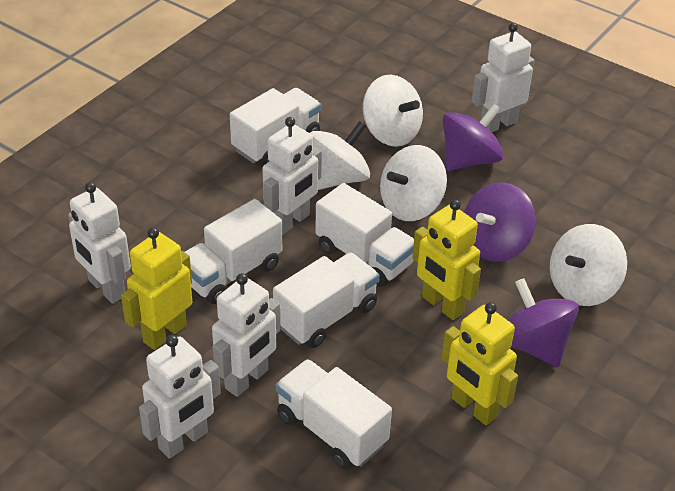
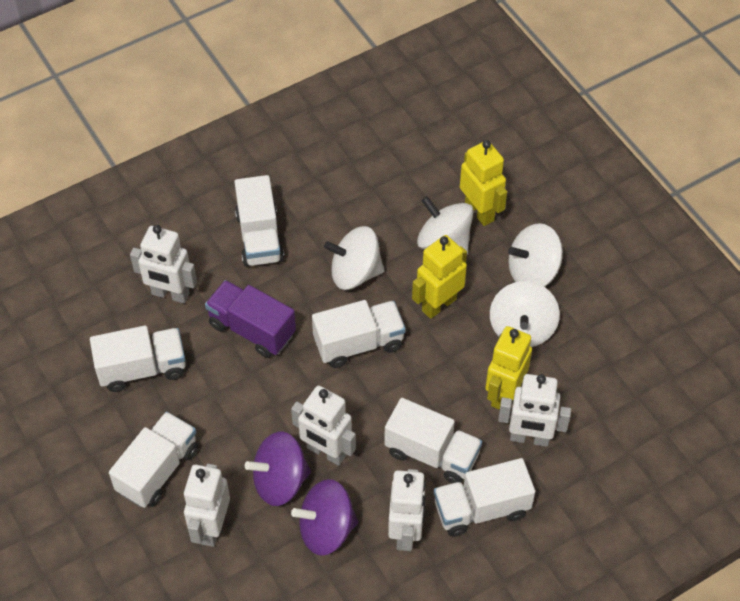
purple spinning top: 3 -> 2
purple truck: 0 -> 1
white truck: 5 -> 6

